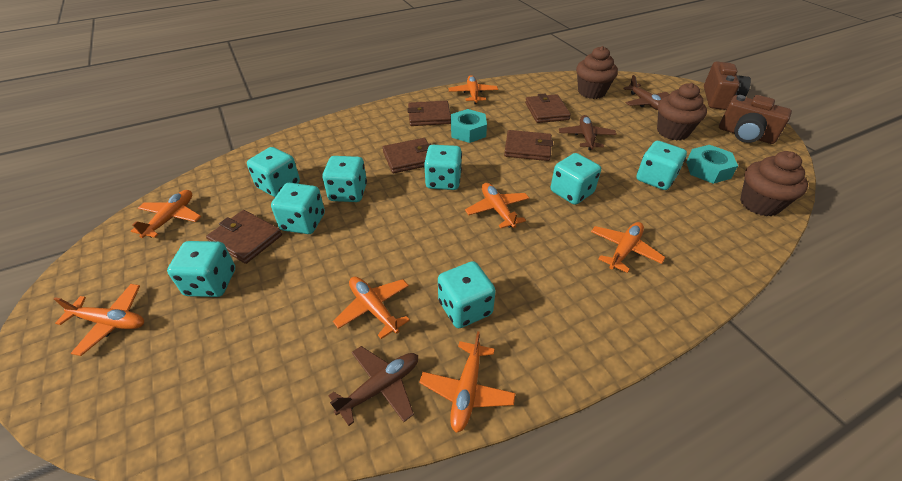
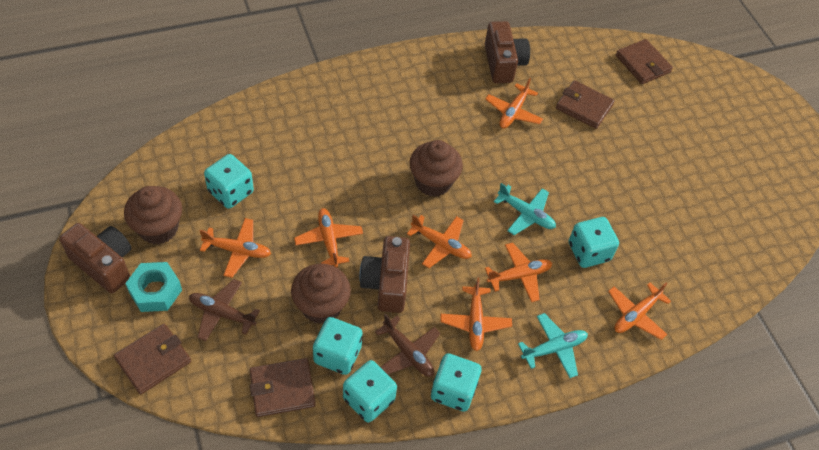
brown camera: 2 -> 3
brown plane: 3 -> 2
brown wallet: 5 -> 4
turquoise dice: 8 -> 5
turquoise nut: 2 -> 1
turquoise plane: 0 -> 2

